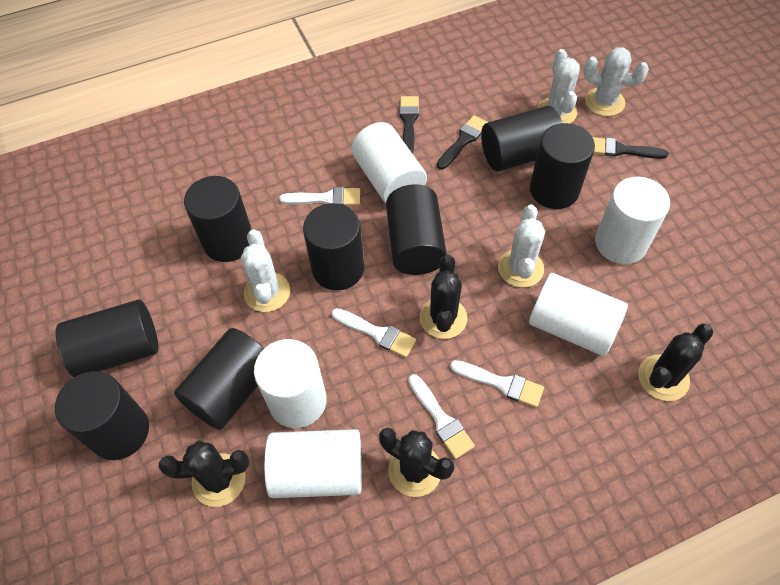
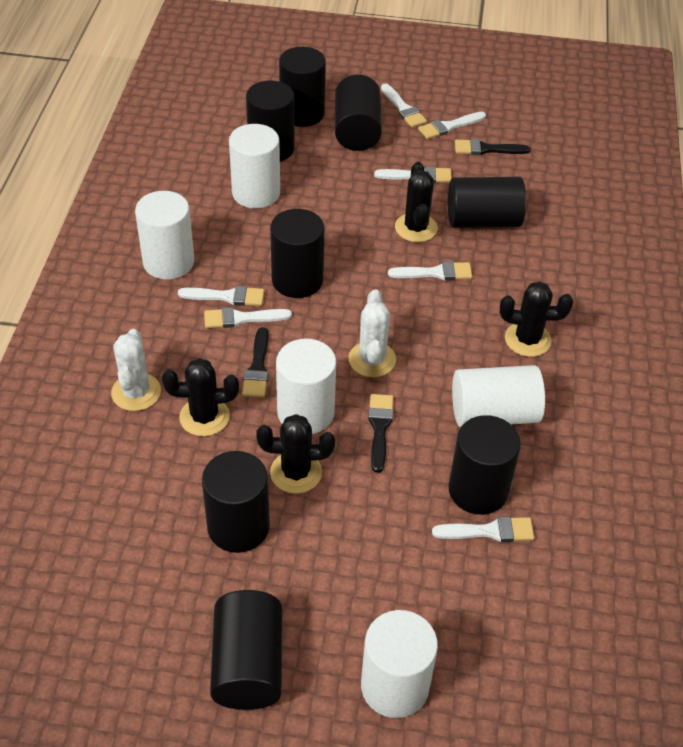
white brush: 4 -> 7
white cactus: 4 -> 2

